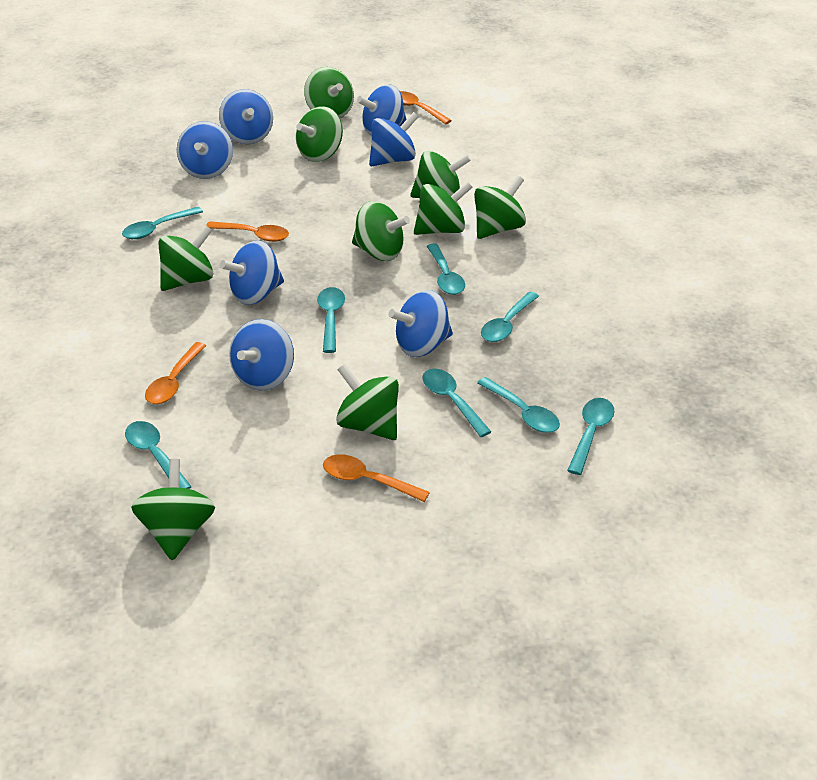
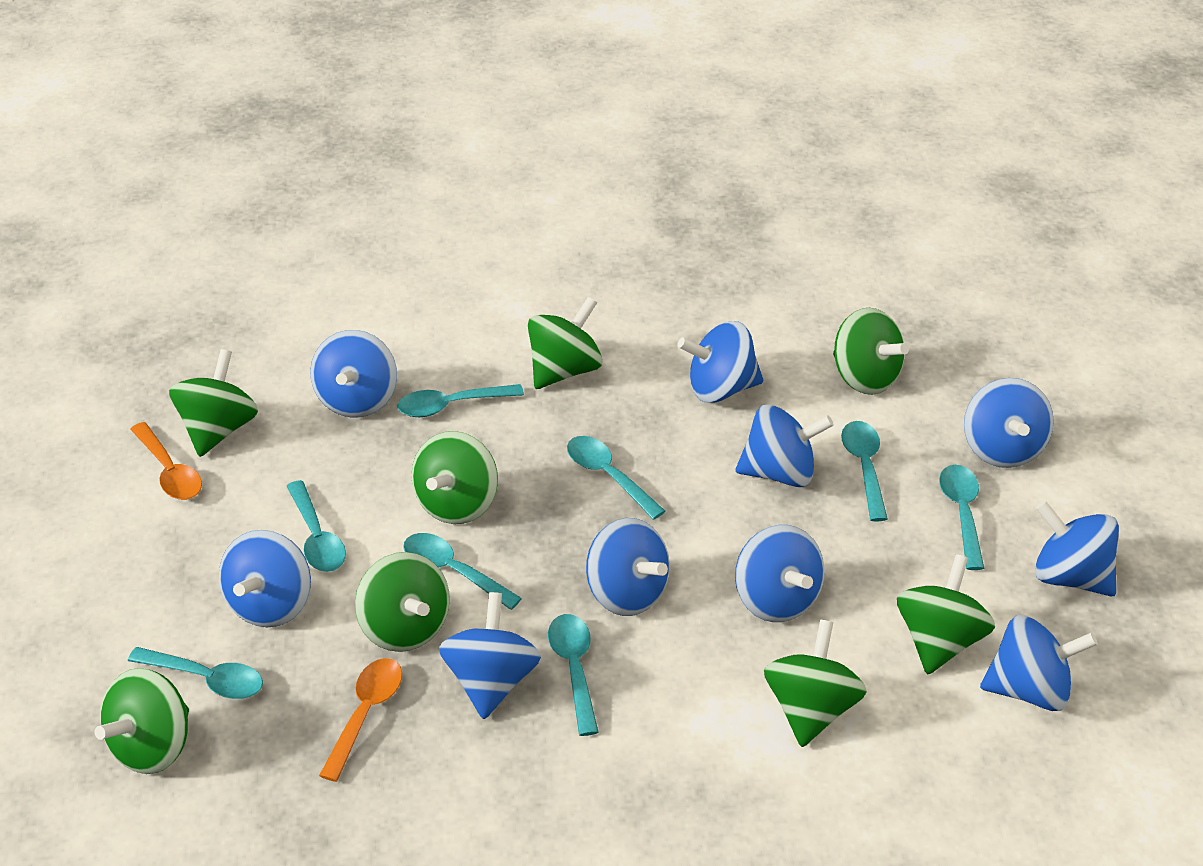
blue spinning top: 7 -> 10
green spinning top: 9 -> 8
orange spoon: 4 -> 2

